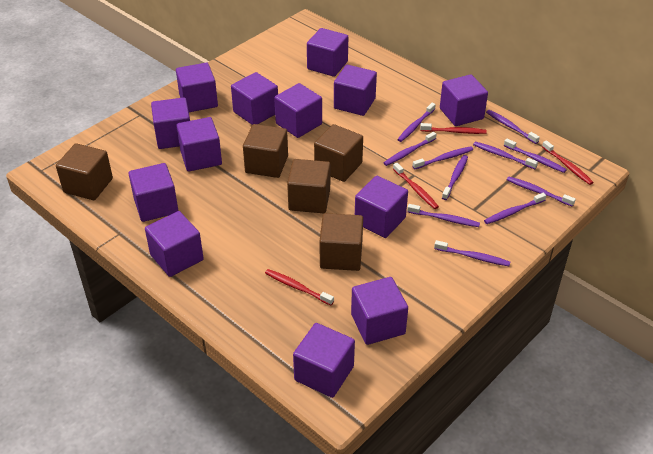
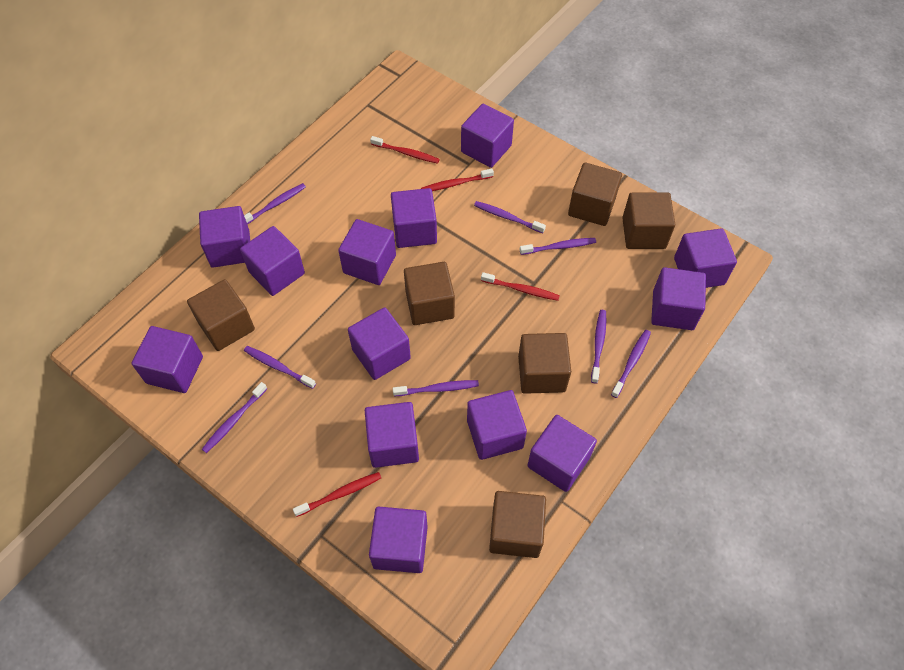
brown cube: 5 -> 6
purple toothbrush: 11 -> 8

